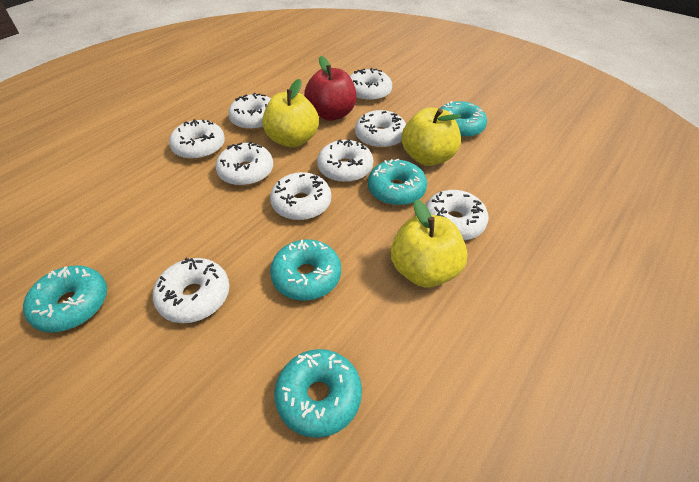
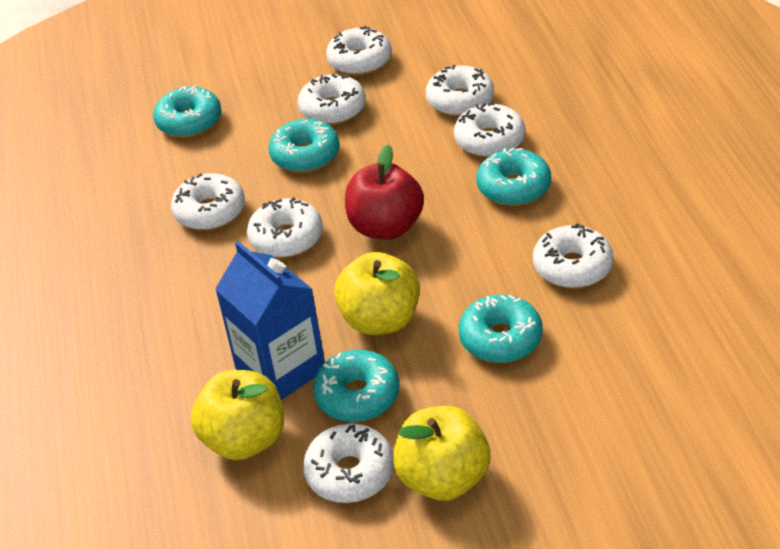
blue carton: 0 -> 1
white donut: 9 -> 8

